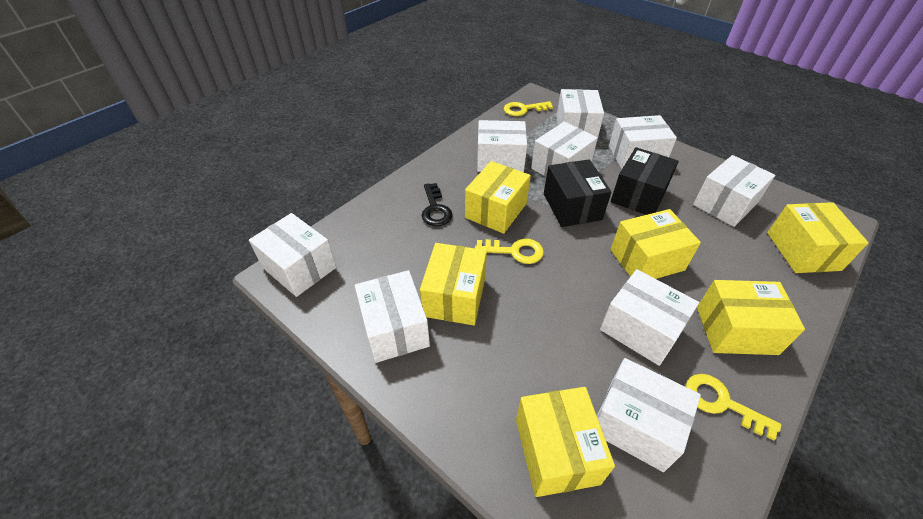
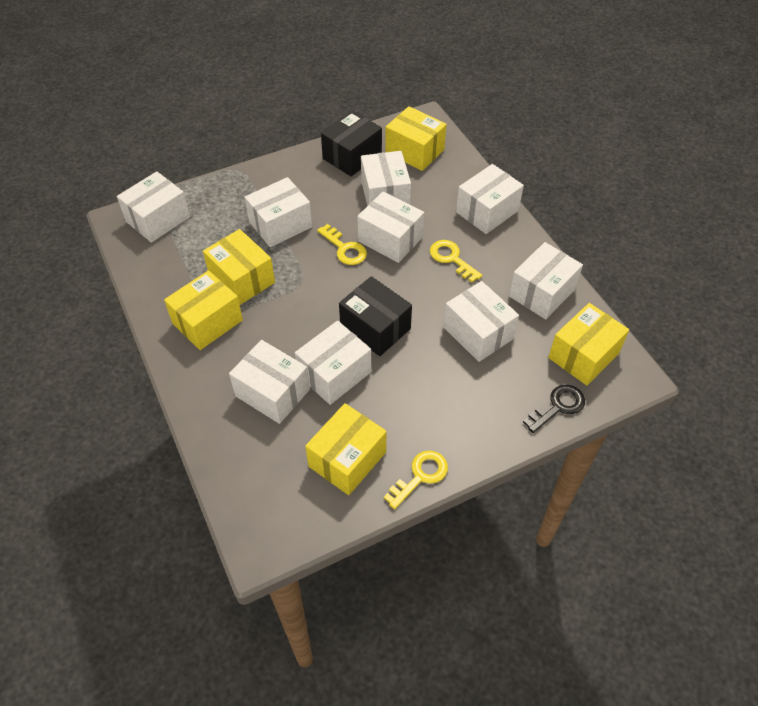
yellow box: 6 -> 5

